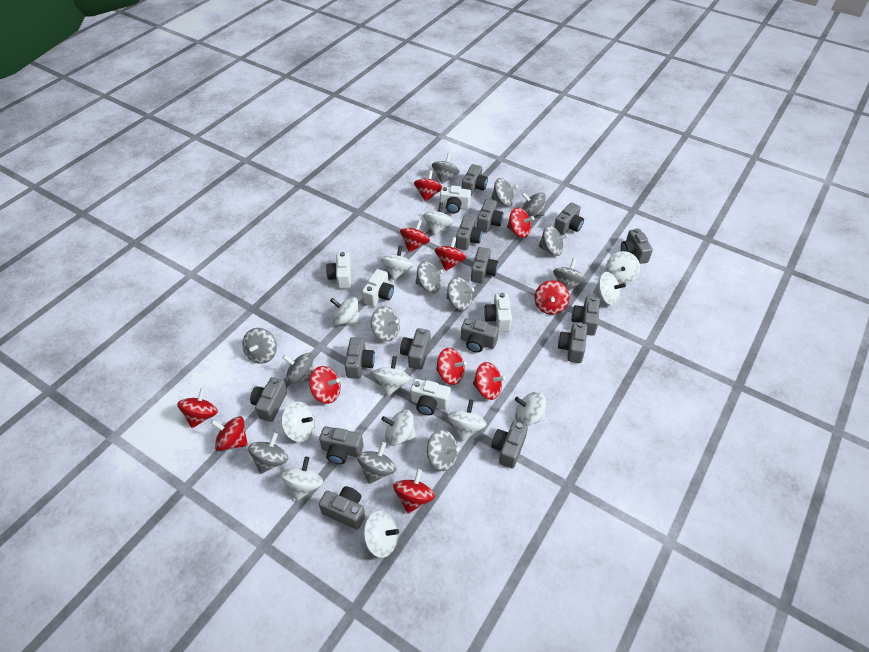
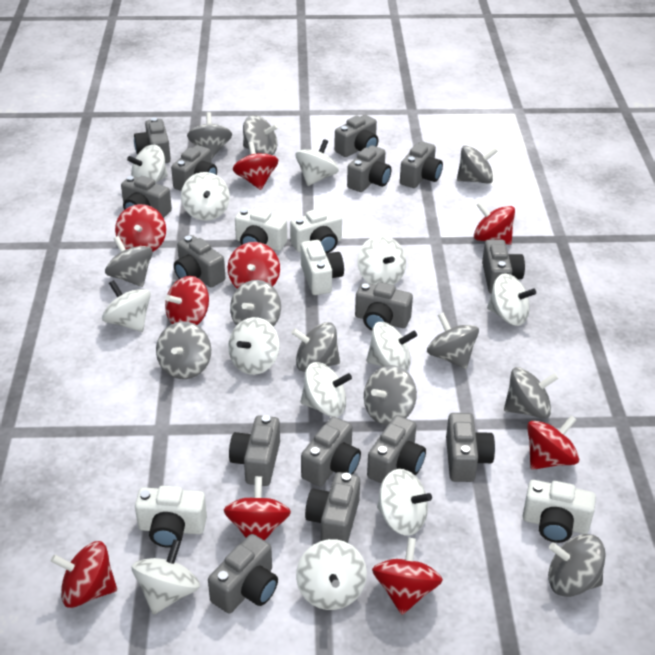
grey spinning top: 13 -> 11
red spinning top: 11 -> 9

